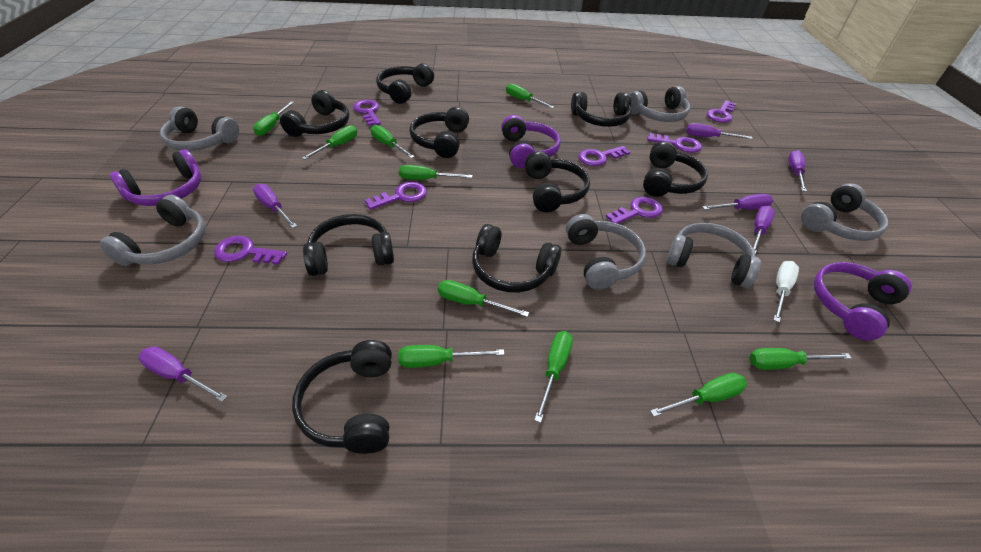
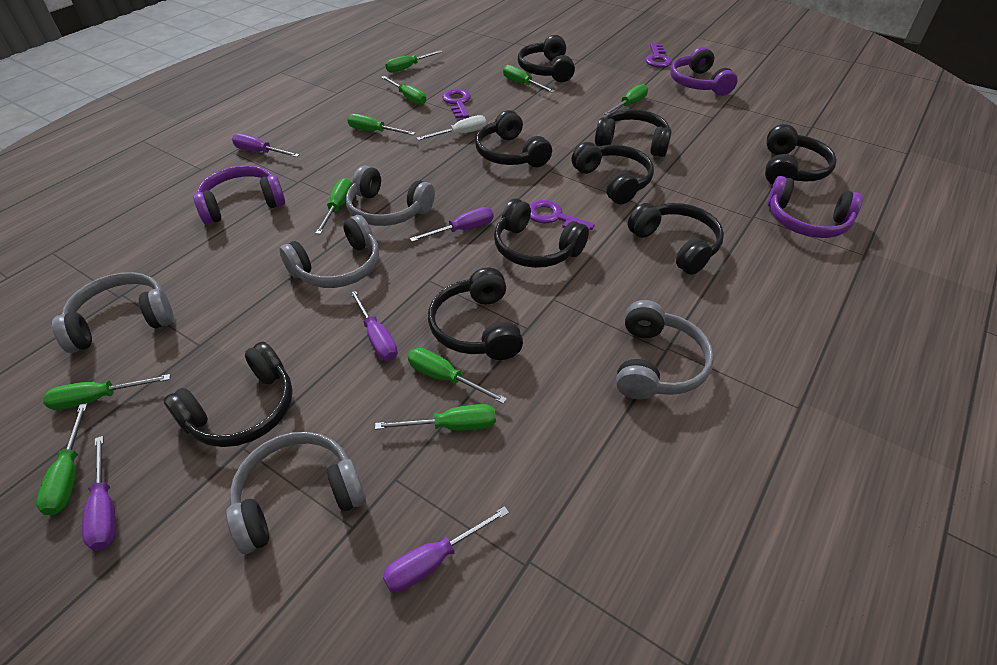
grey headphones: 6 -> 5
purple key: 7 -> 3
purple screwdriver: 6 -> 5

